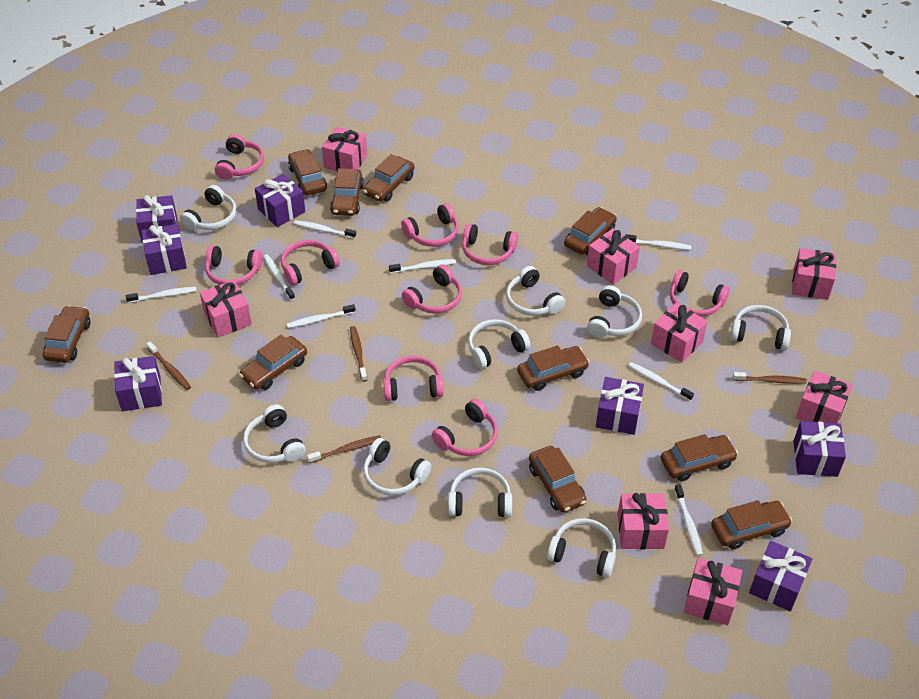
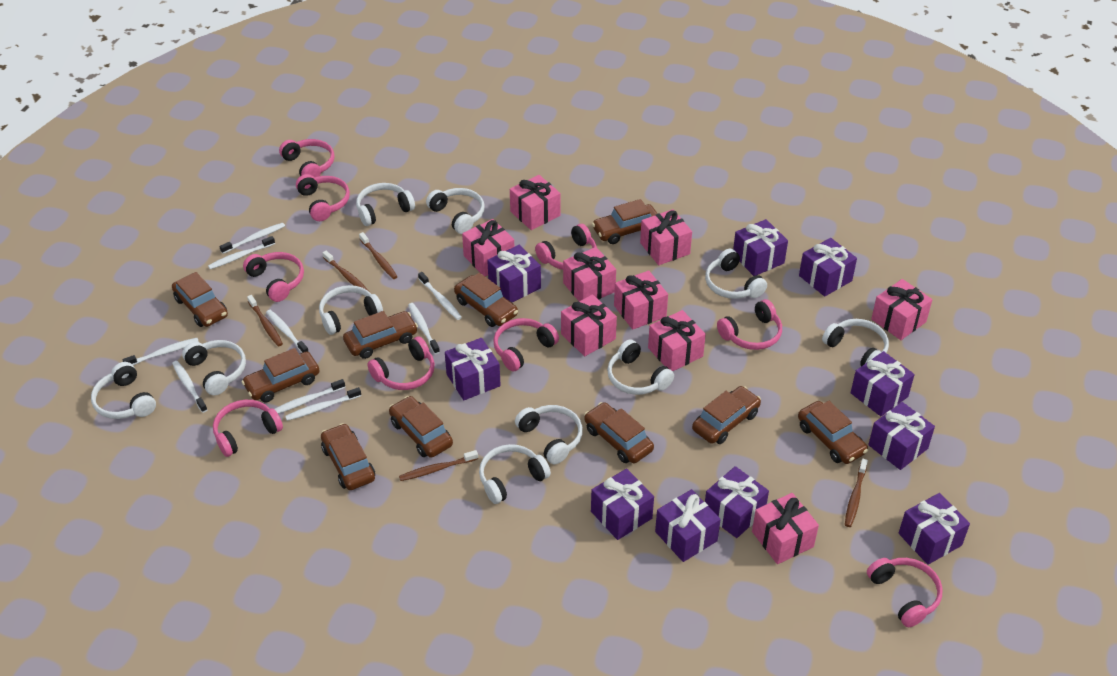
brown toothbrush: 4 -> 5
pink gift: 8 -> 9
purple gift: 7 -> 10
white headphones: 9 -> 10
white toothbrush: 8 -> 9

